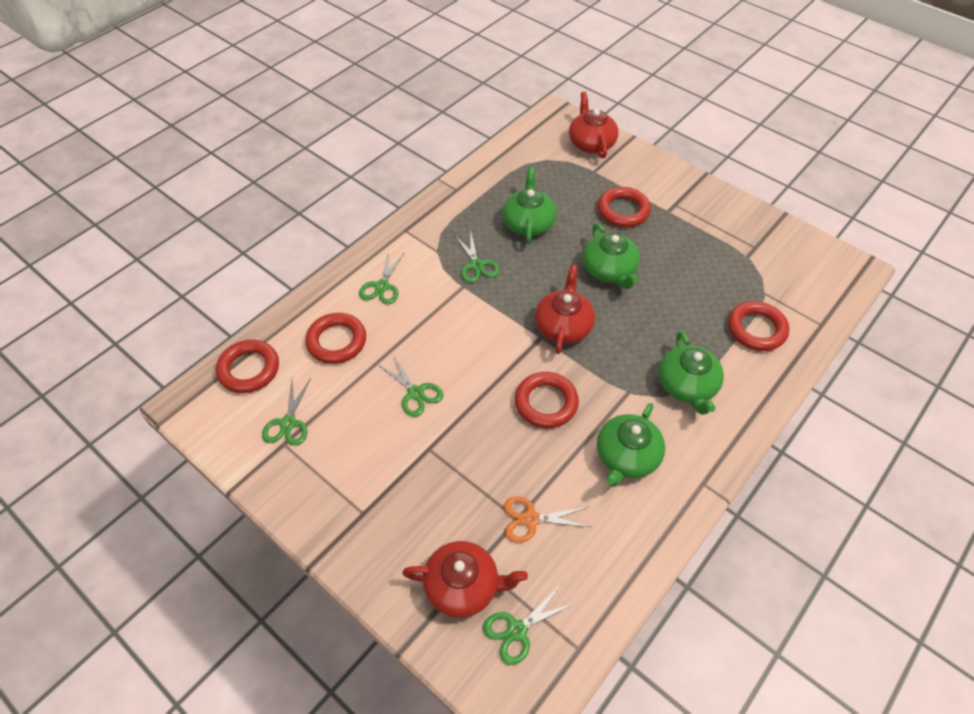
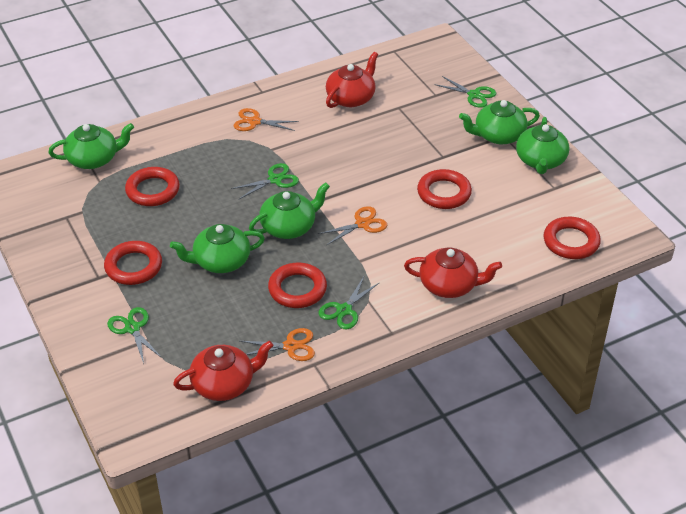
green scissors: 5 -> 4
green teapot: 4 -> 5
orange scissors: 1 -> 3

